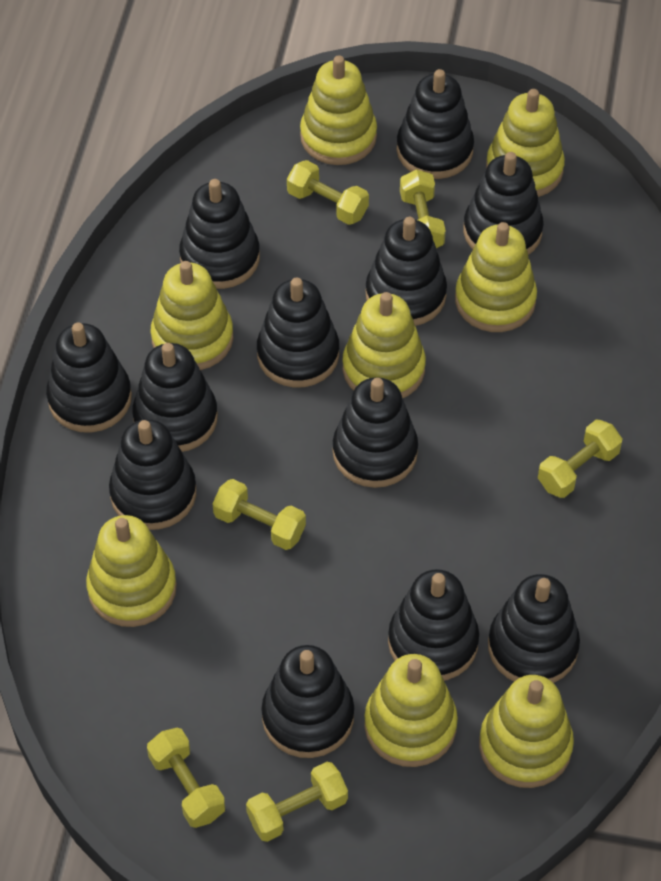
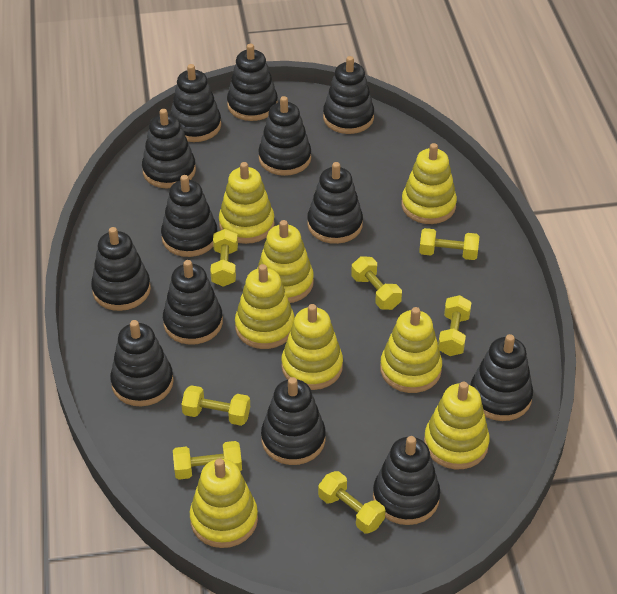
black stacking toy: 12 -> 13
yellow dumbbell: 6 -> 7

